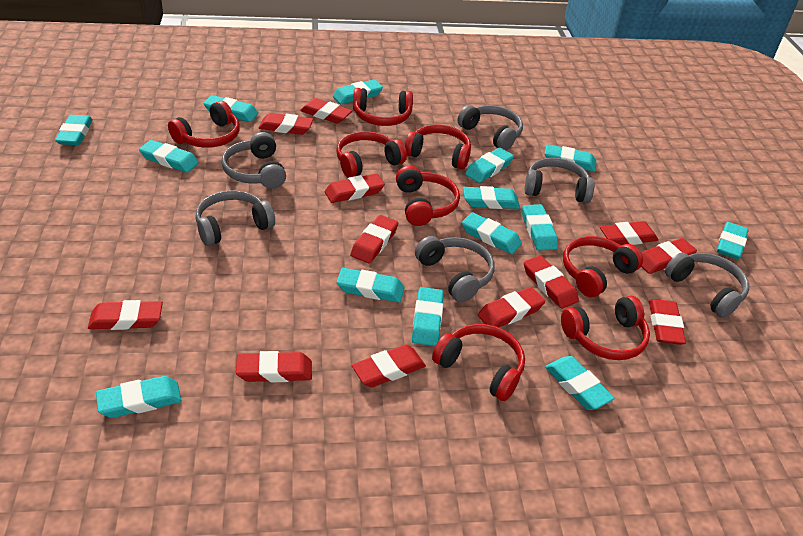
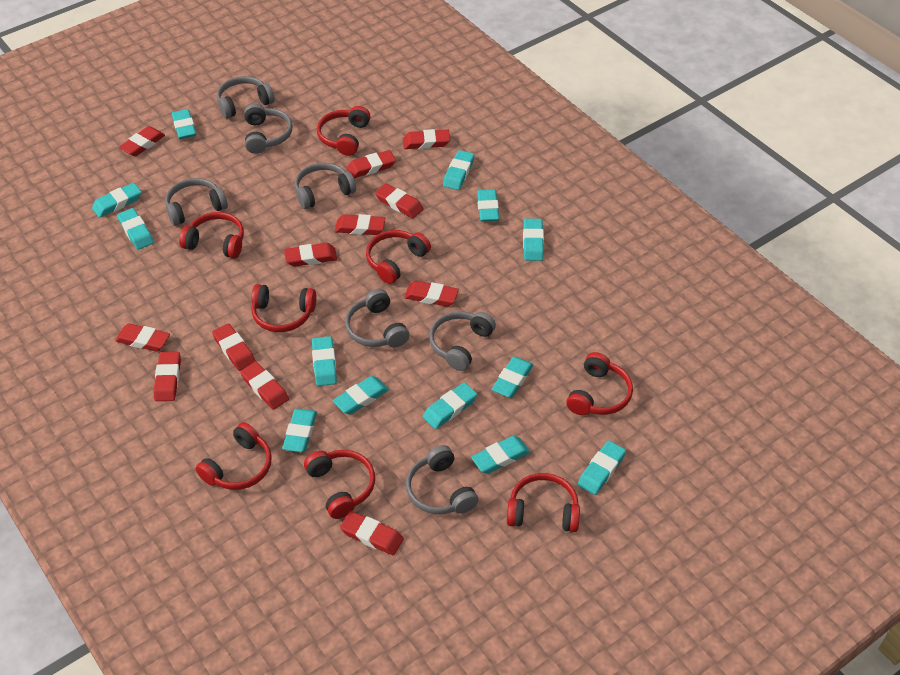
grey headphones: 6 -> 7
turquoise eraser: 14 -> 13

